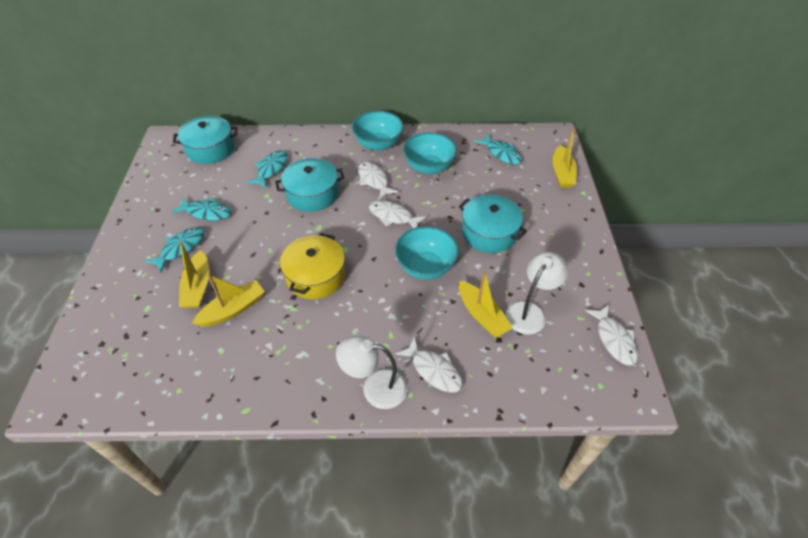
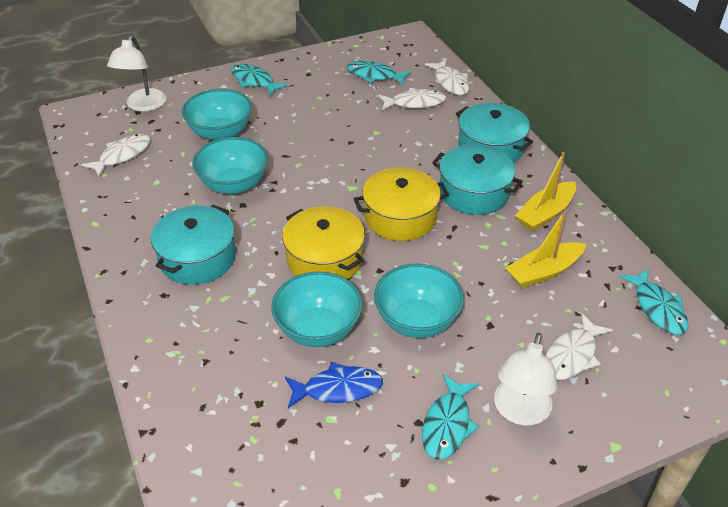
blue fish: 0 -> 1
turquoise bowl: 3 -> 4
yellow boat: 4 -> 2
yellow pot: 1 -> 2

